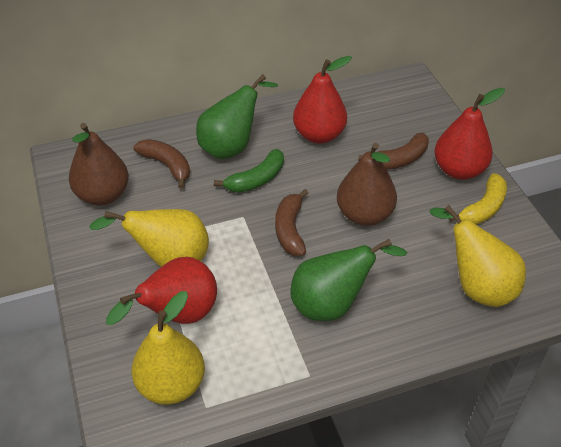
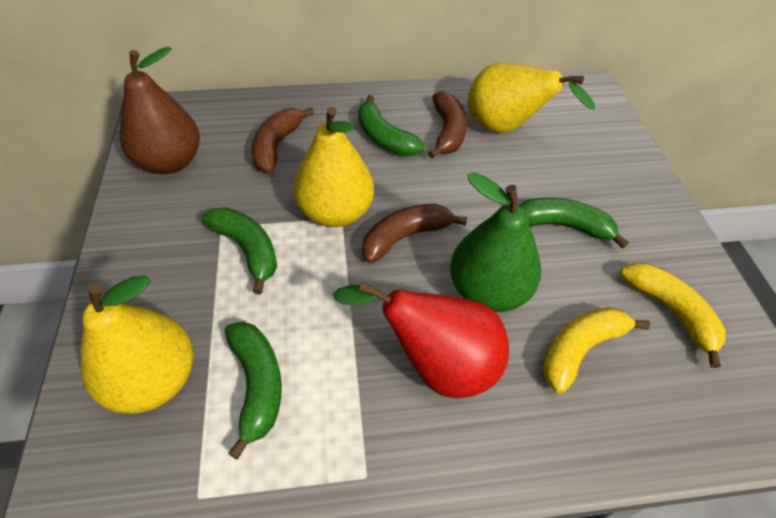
brown pear: 2 -> 1
green banana: 1 -> 4
green pear: 2 -> 1
red pear: 3 -> 1
yellow banana: 1 -> 2

